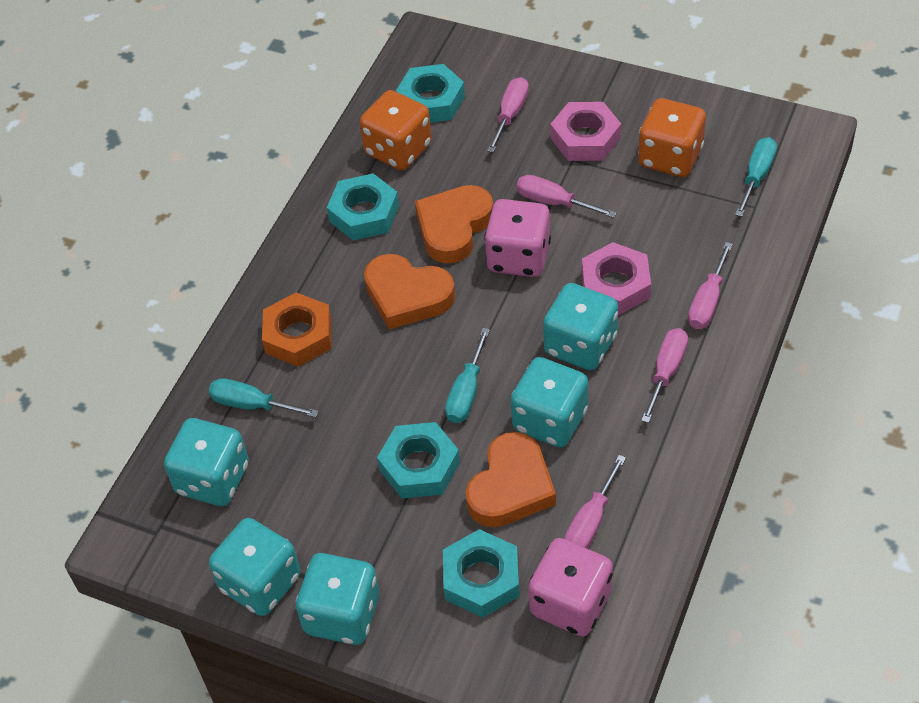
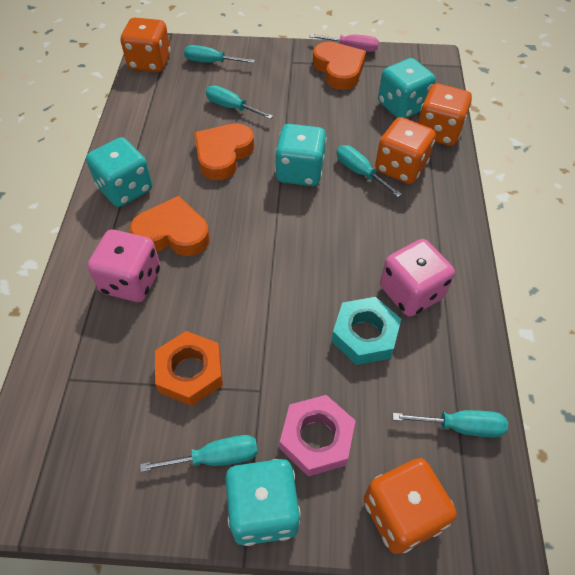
orange dice: 2 -> 4
pink nut: 2 -> 1
pink screwdriver: 5 -> 1
turquoise dice: 5 -> 4
turquoise nut: 4 -> 1
turquoise screwdriver: 3 -> 5

